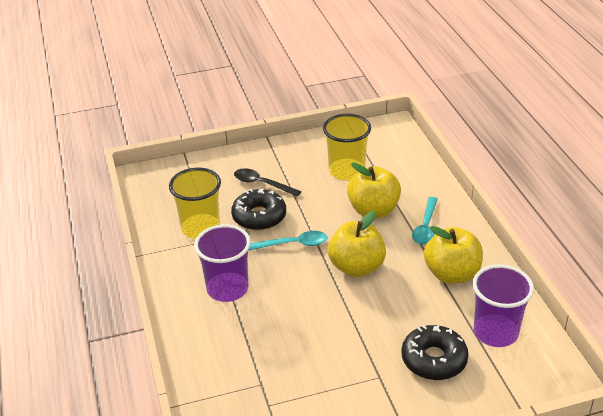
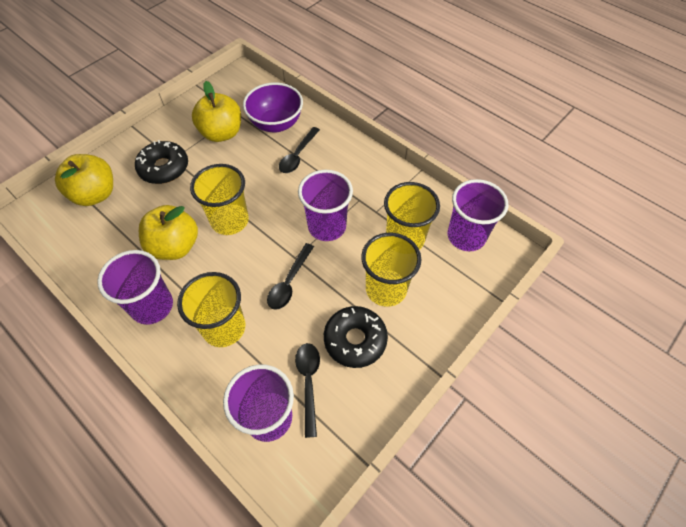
black spoon: 1 -> 3
purple bowl: 0 -> 1
purple cup: 2 -> 4
turquoise spoon: 2 -> 0
yellow cup: 2 -> 4

